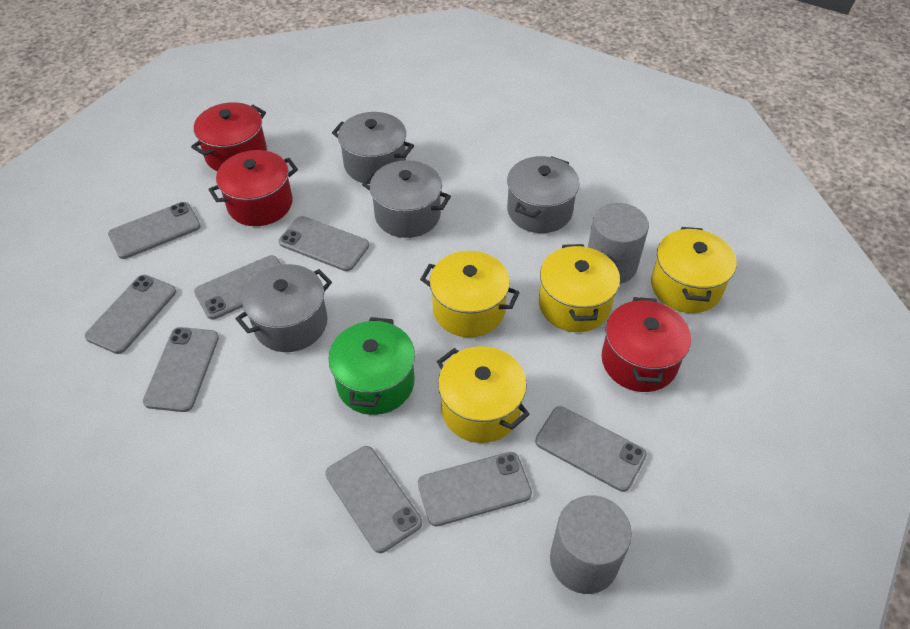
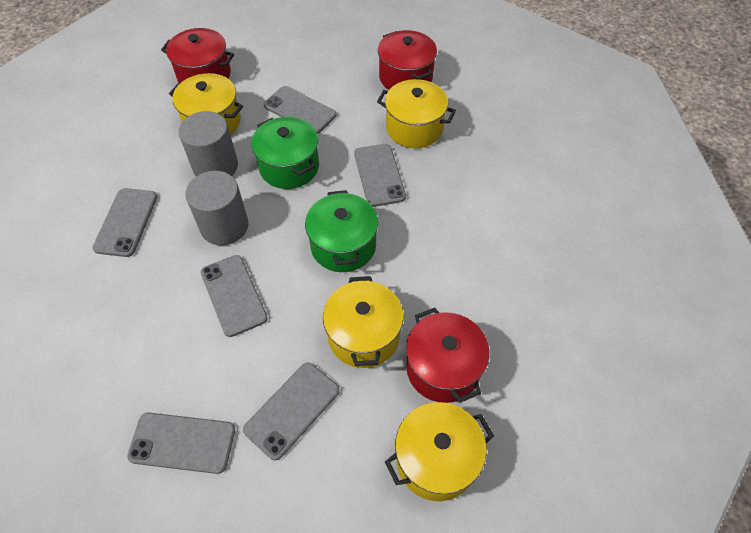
green pot: 1 -> 2
grey phone: 8 -> 6
grey pot: 4 -> 0

